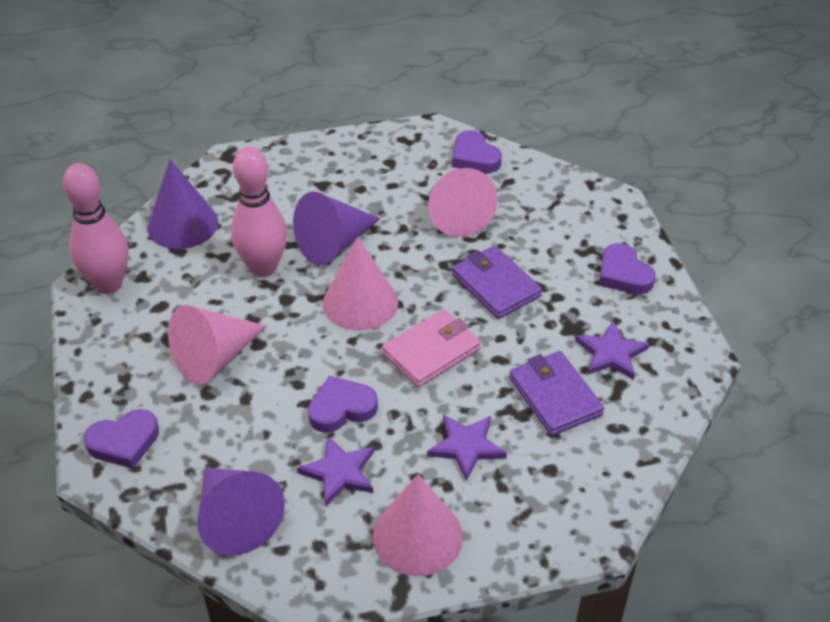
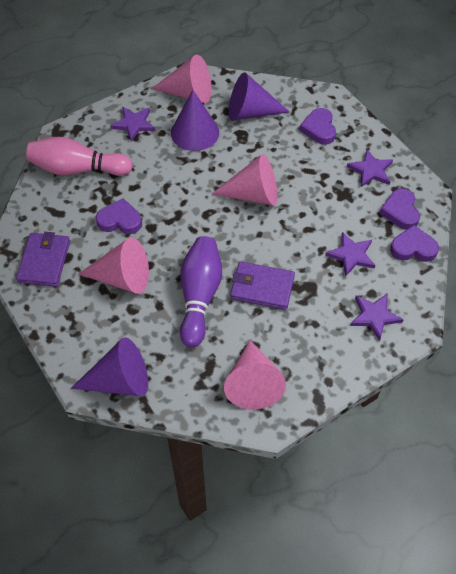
pink bowling pin: 2 -> 1
pink wallet: 1 -> 0
purple bowling pin: 0 -> 1
purple star: 3 -> 4

